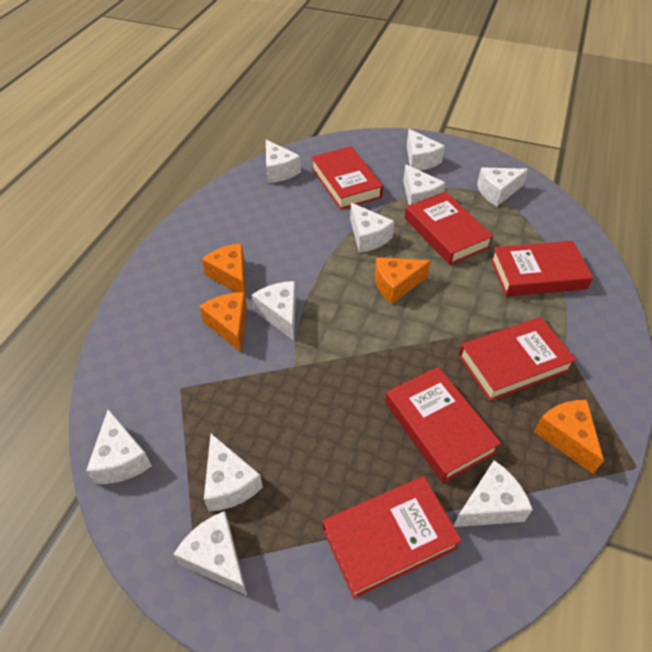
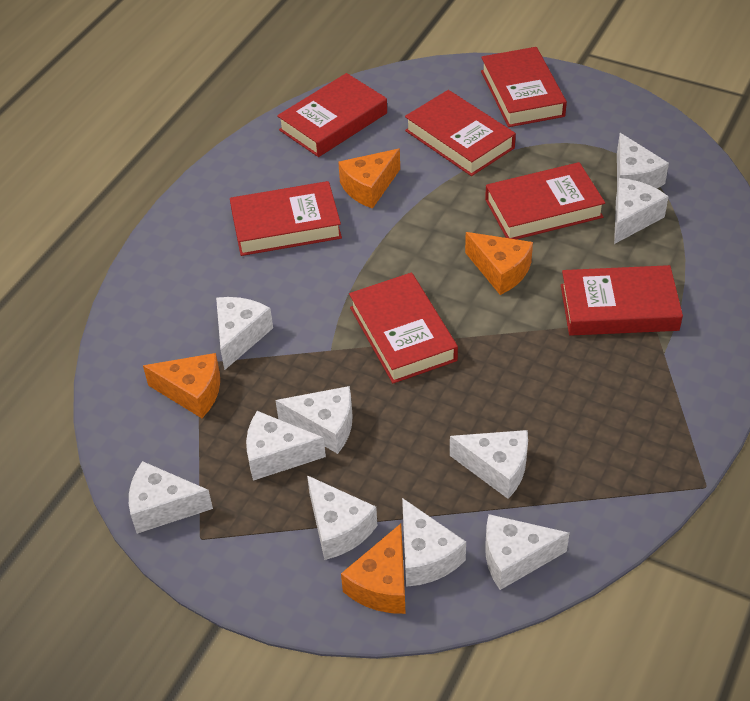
red book: 6 -> 7

